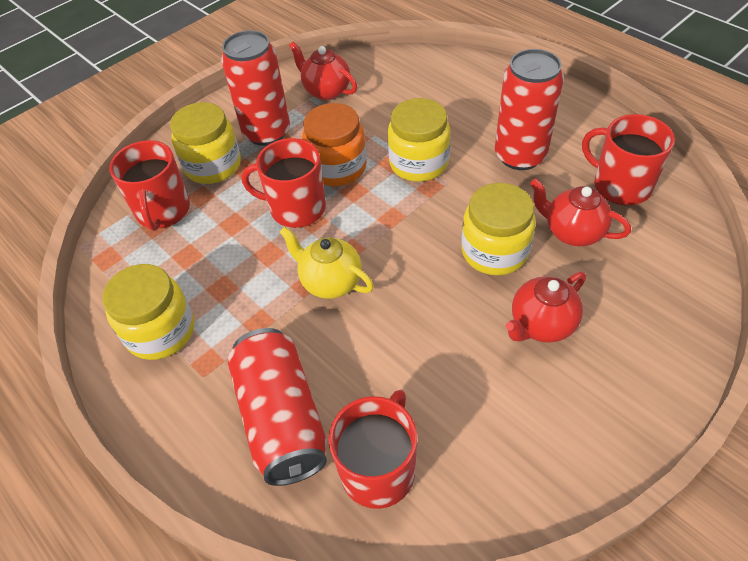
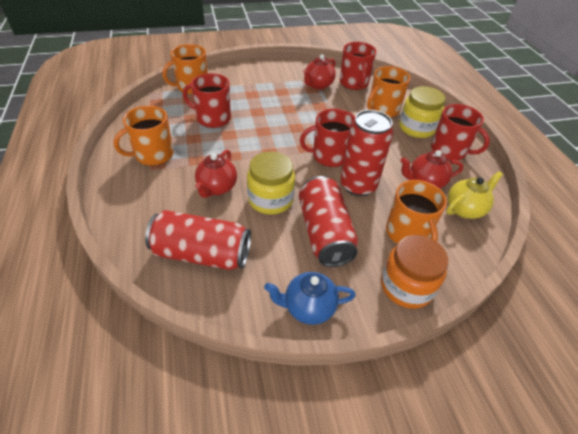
blue teapot: 0 -> 1
orange mug: 0 -> 4
yellow jar: 4 -> 2

